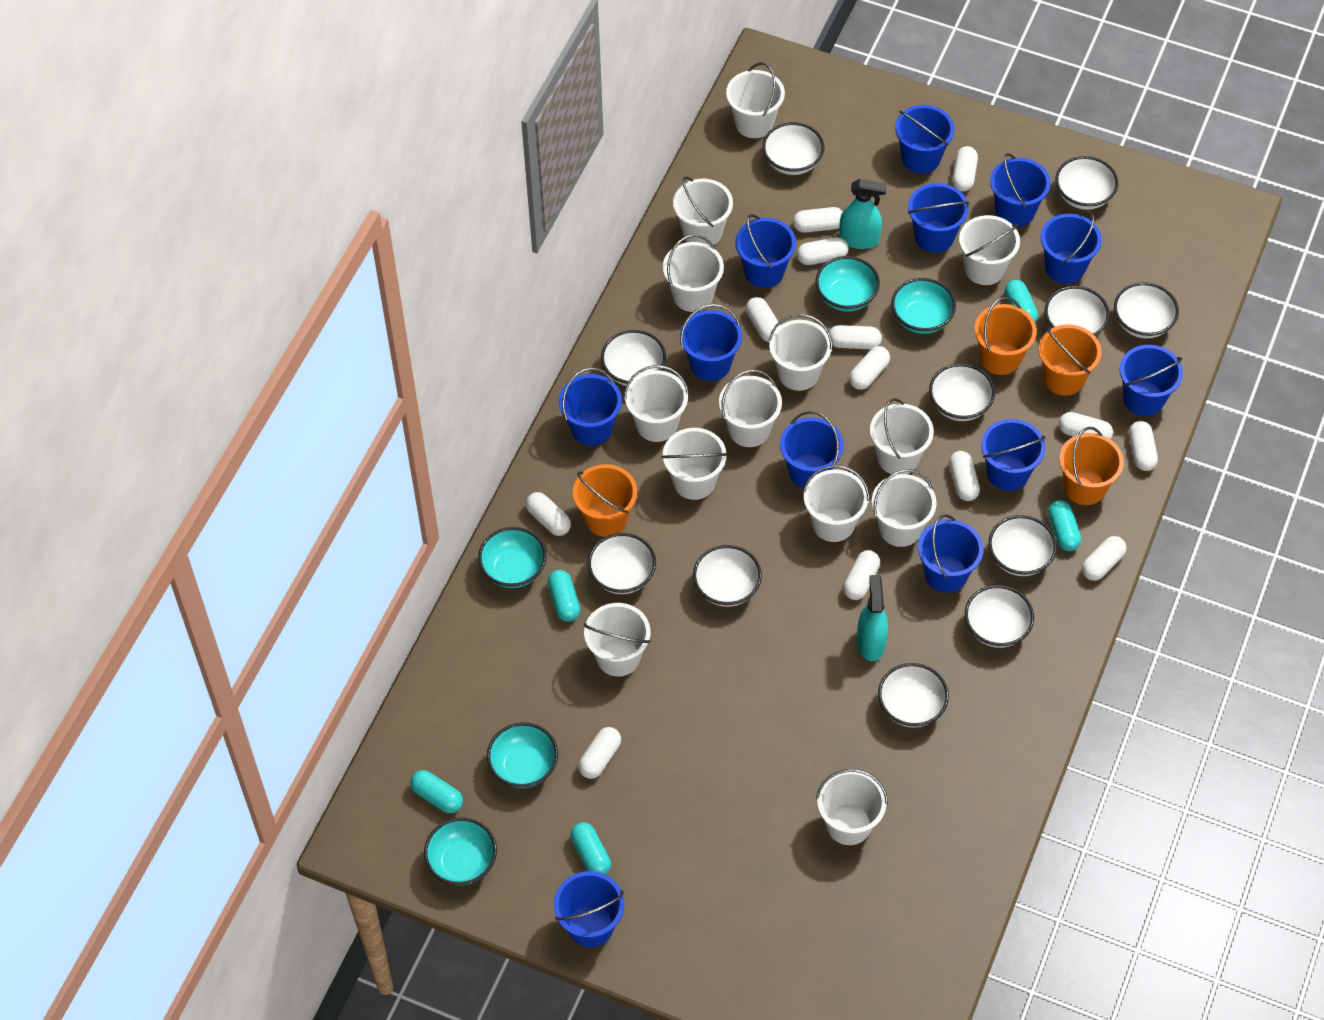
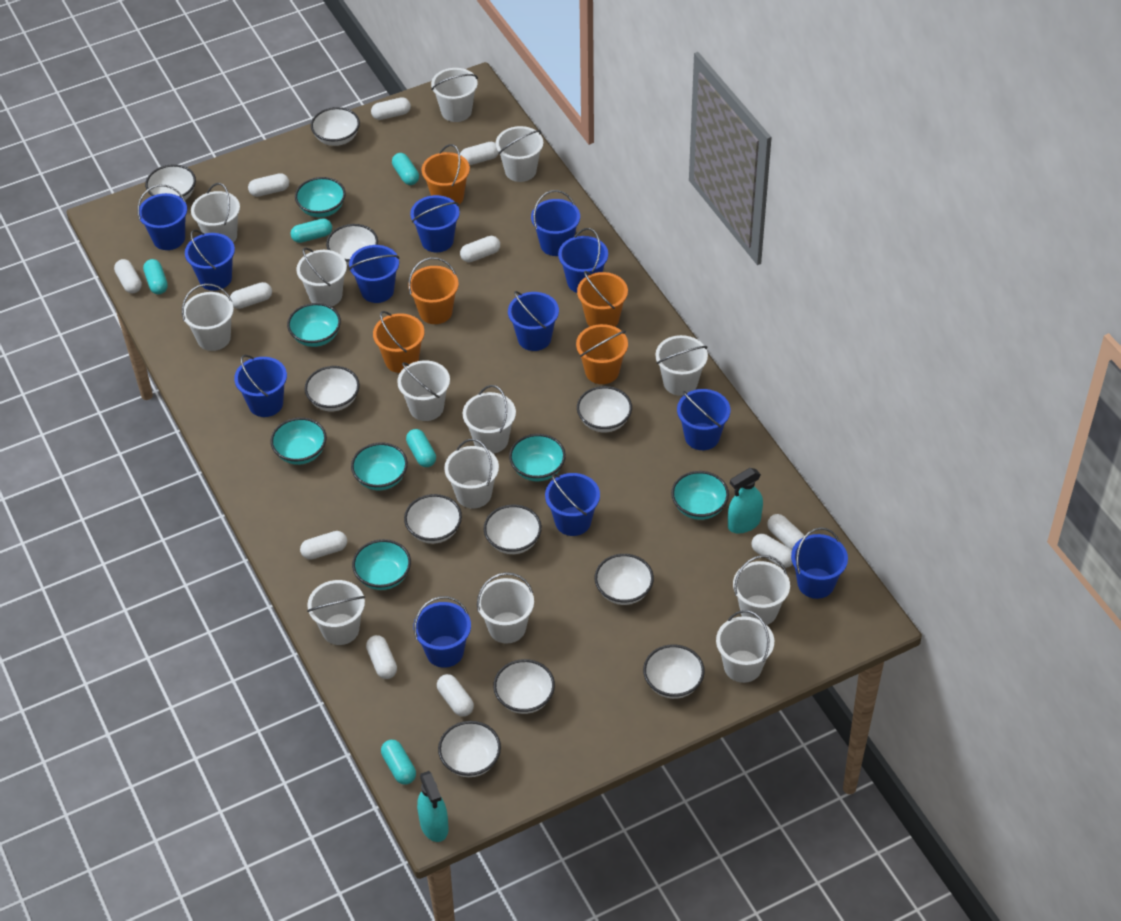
orange bucket: 4 -> 5
turquoise bowl: 5 -> 7
white capsule: 13 -> 11

